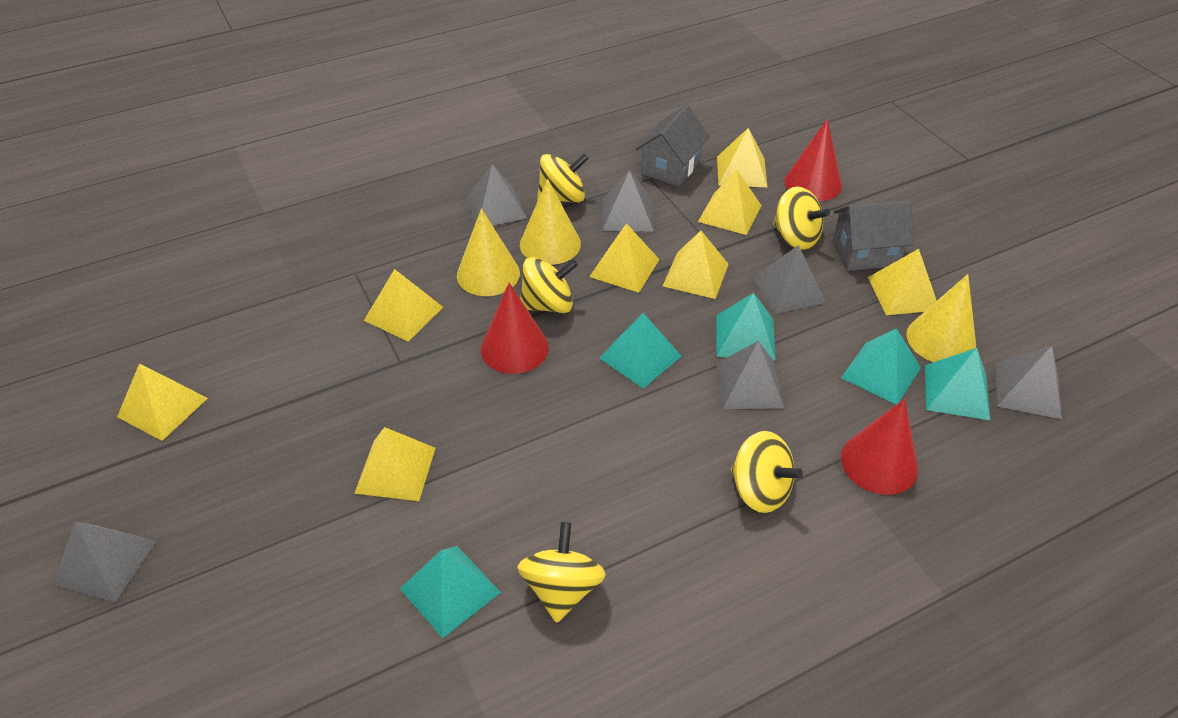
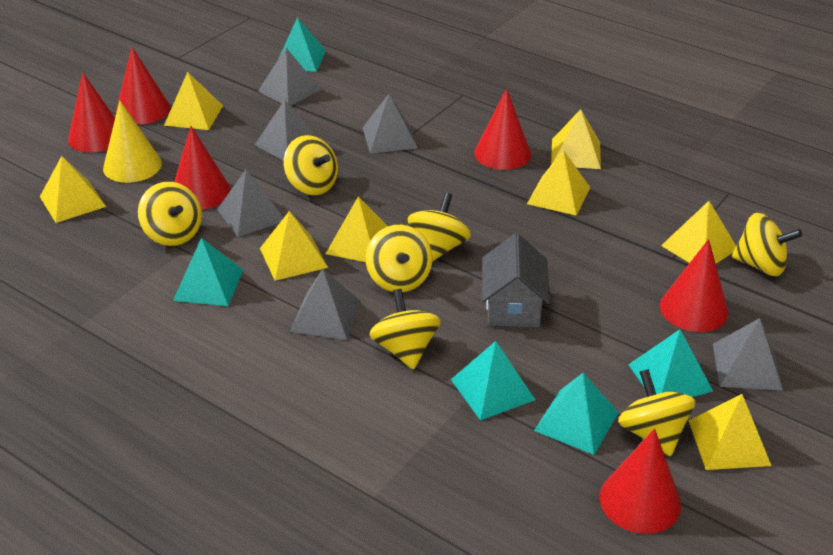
grey house: 2 -> 1
red cone: 3 -> 6
yellow cone: 3 -> 1
yellow spinning top: 5 -> 7

